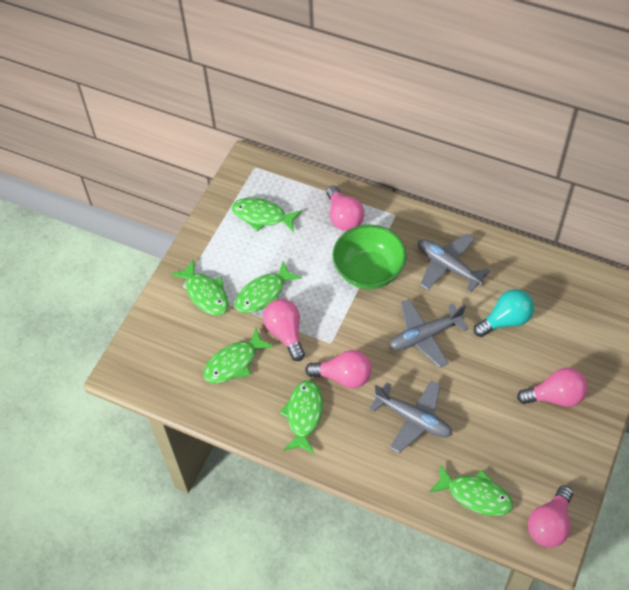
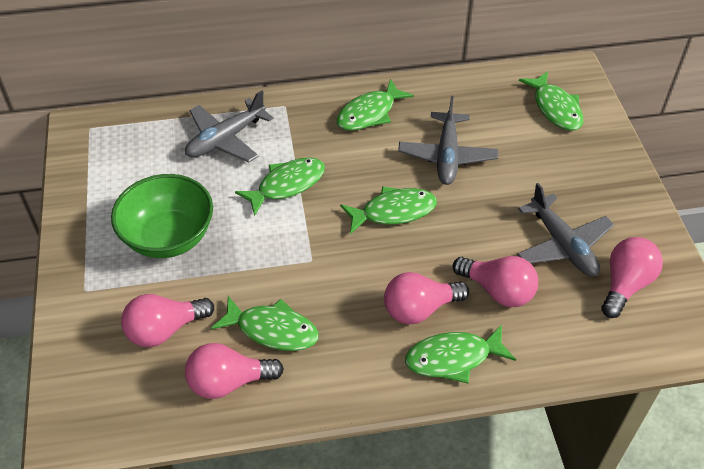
turquoise light bulb: 1 -> 0

